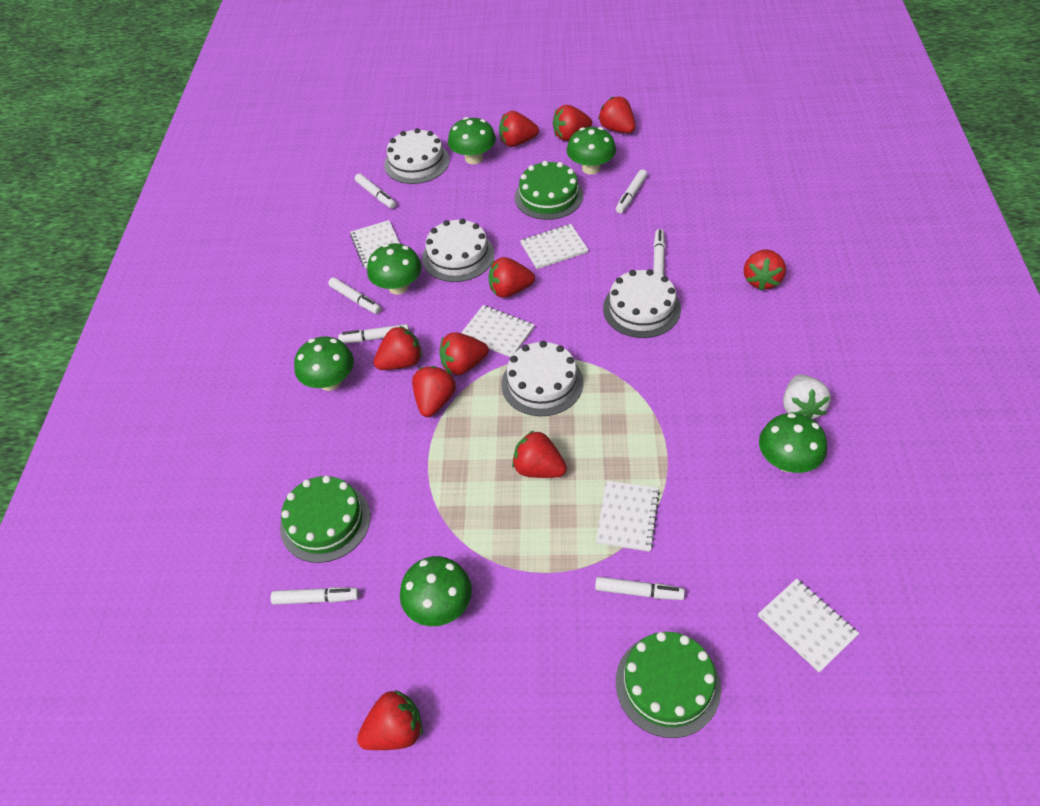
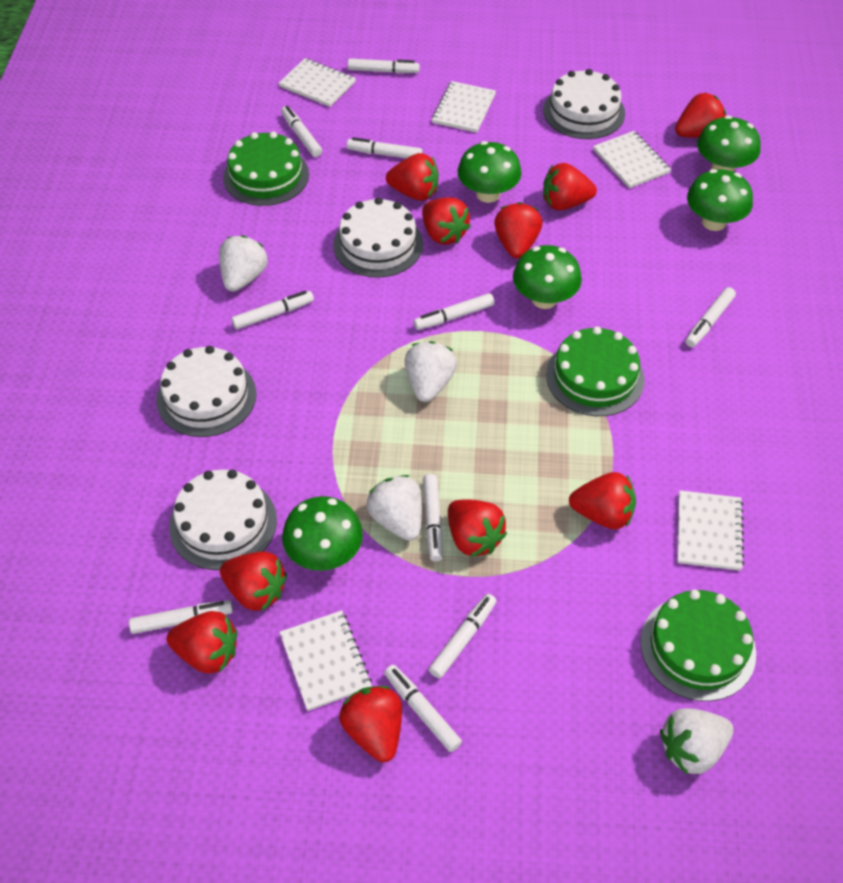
green mushroom: 6 -> 5
white marker: 7 -> 10
white strawberry: 1 -> 4

